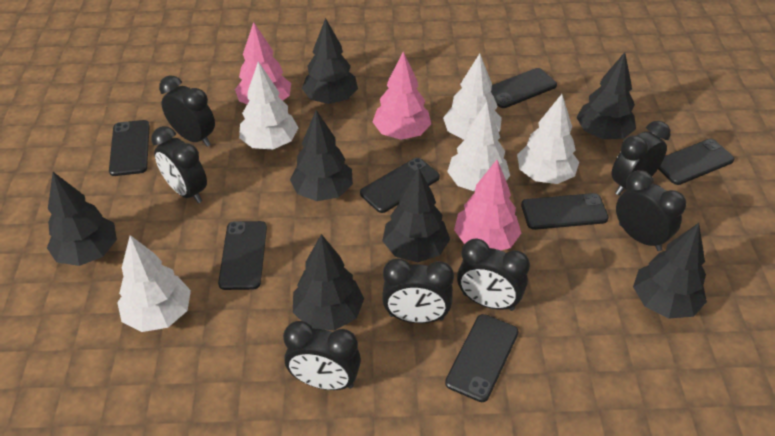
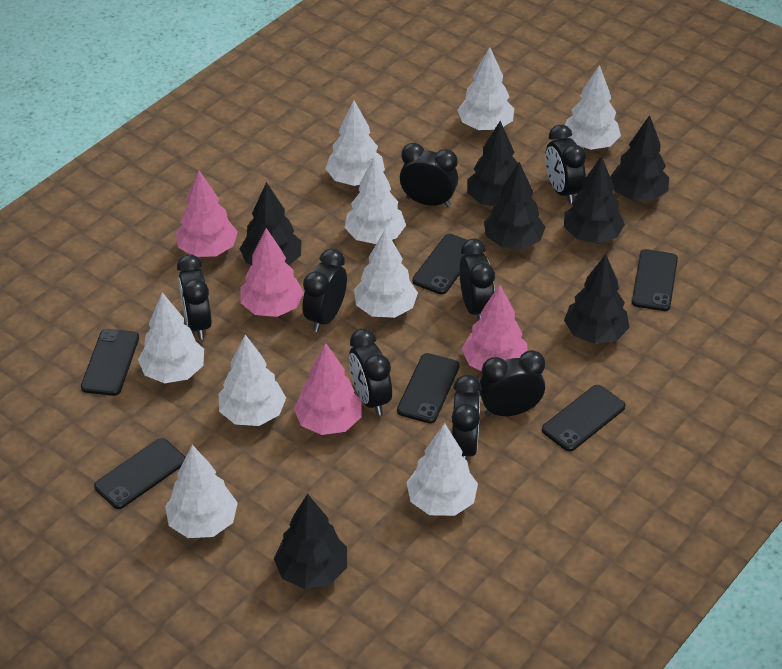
black clock: 7 -> 8
black phone: 7 -> 6
pink tree: 3 -> 4
white tree: 5 -> 9

